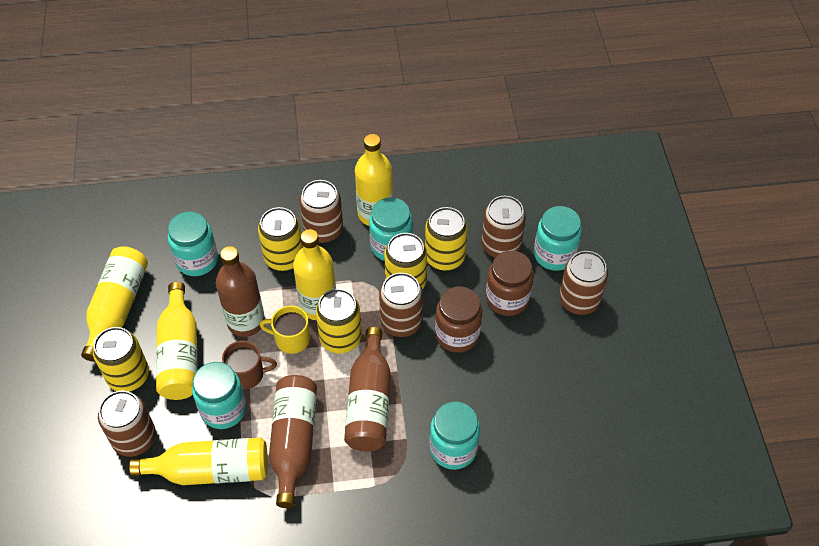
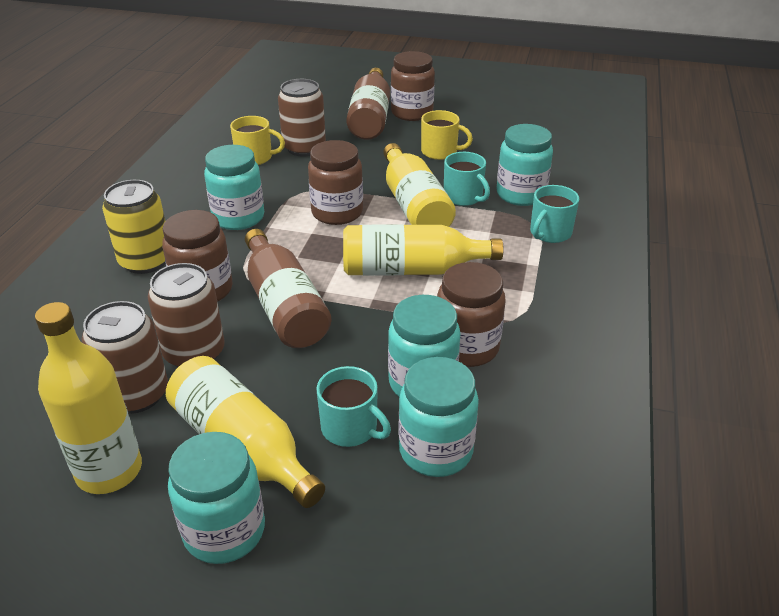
brown bottle: 3 -> 2
brown can: 5 -> 3
brown jar: 2 -> 4
brown mug: 1 -> 0
turquoise mug: 0 -> 3
yellow bottle: 5 -> 4
yellow can: 5 -> 1
yellow mug: 1 -> 2

